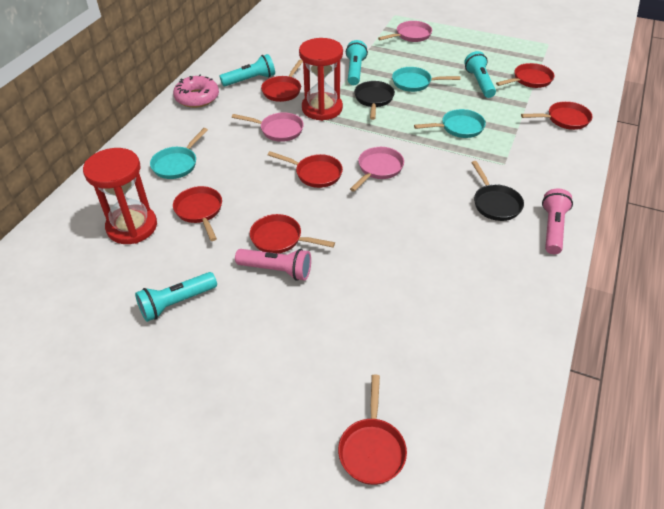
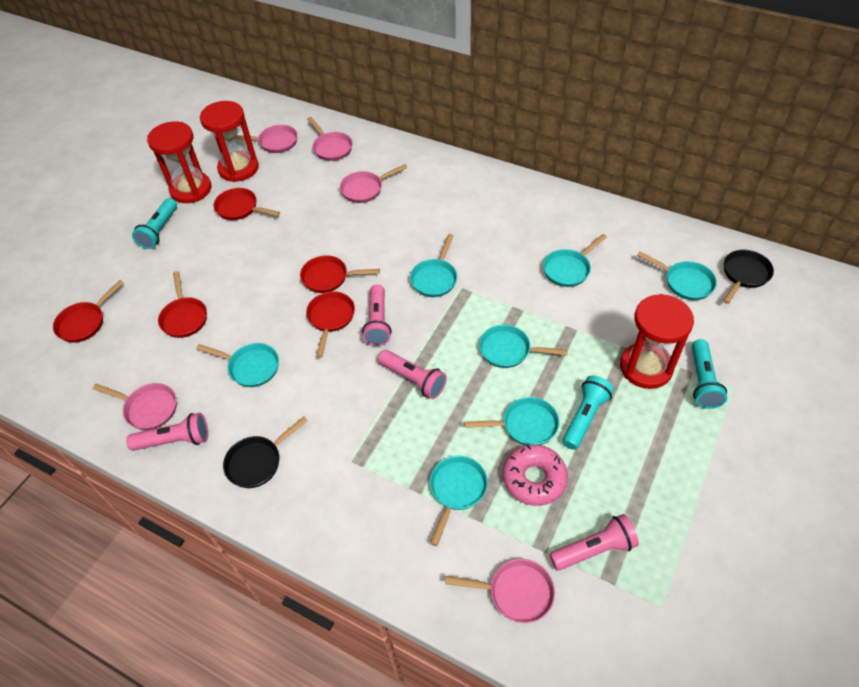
pink flashlight: 2 -> 4
pink pan: 3 -> 5
red hourglass: 2 -> 3
red pan: 7 -> 5
turquoise flashlight: 4 -> 3
turquoise pan: 3 -> 7

